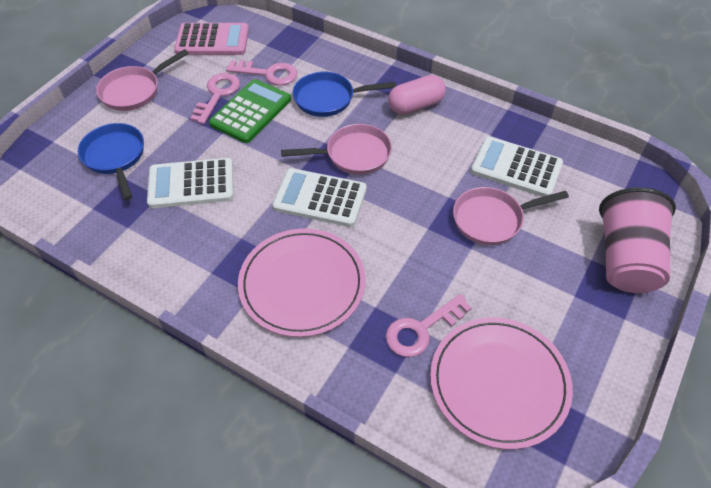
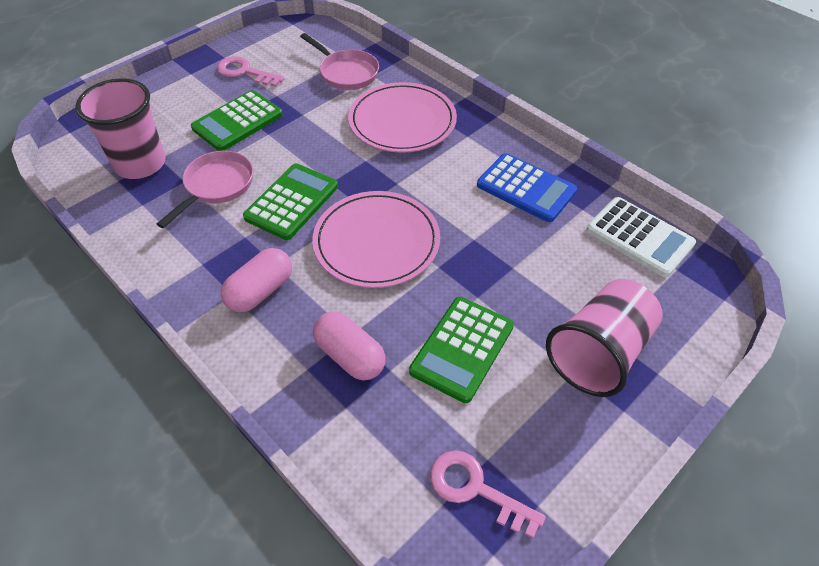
blue calculator: 0 -> 1
blue pan: 2 -> 0
green calculator: 1 -> 3
pink calculator: 1 -> 0
pink capsule: 1 -> 2
pink cup: 1 -> 2
pink key: 3 -> 2
pink pan: 3 -> 2
white calculator: 3 -> 1

